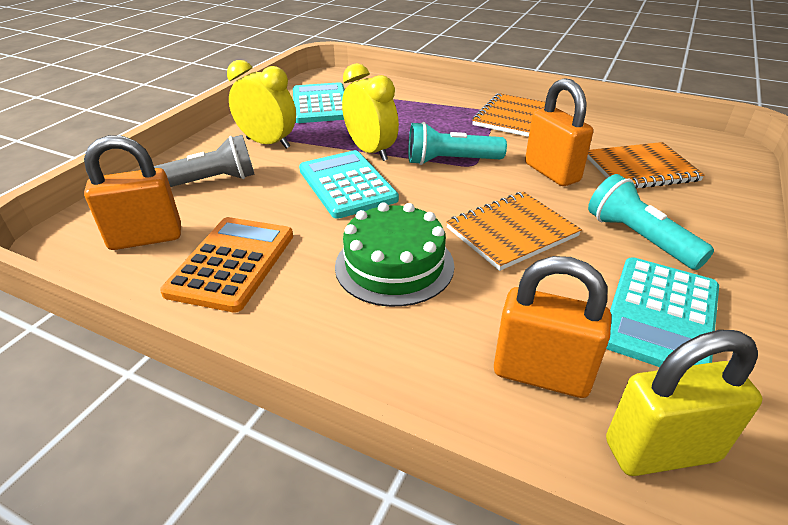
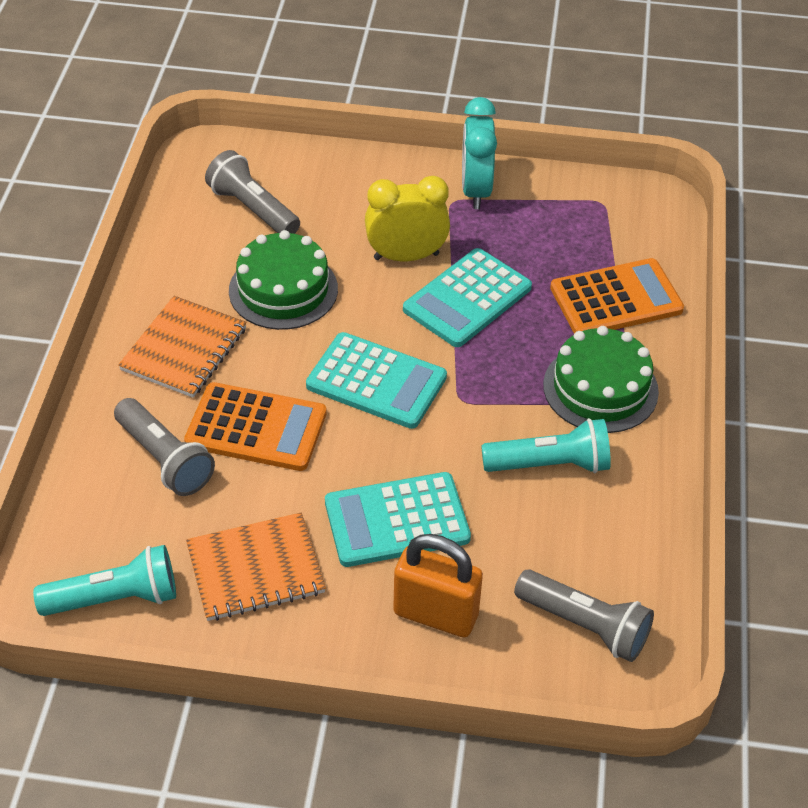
green cake: 1 -> 2
grey flashlight: 1 -> 3
orange calculator: 1 -> 2
orange notebook: 3 -> 2
orange padlock: 3 -> 1
turquoise clock: 0 -> 1
yellow clock: 2 -> 1
yellow padlock: 1 -> 0

